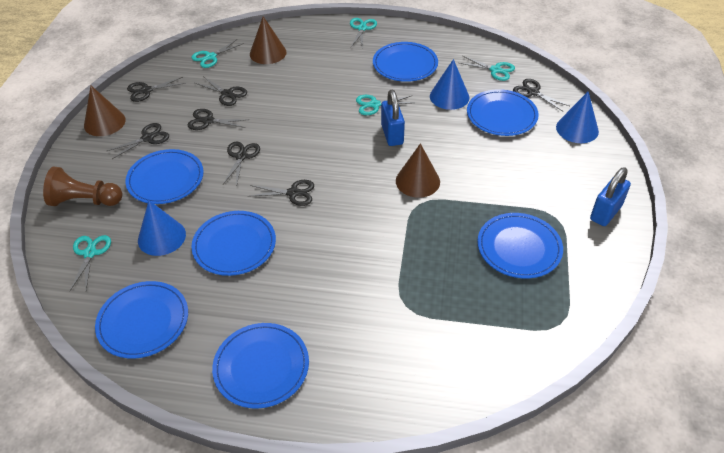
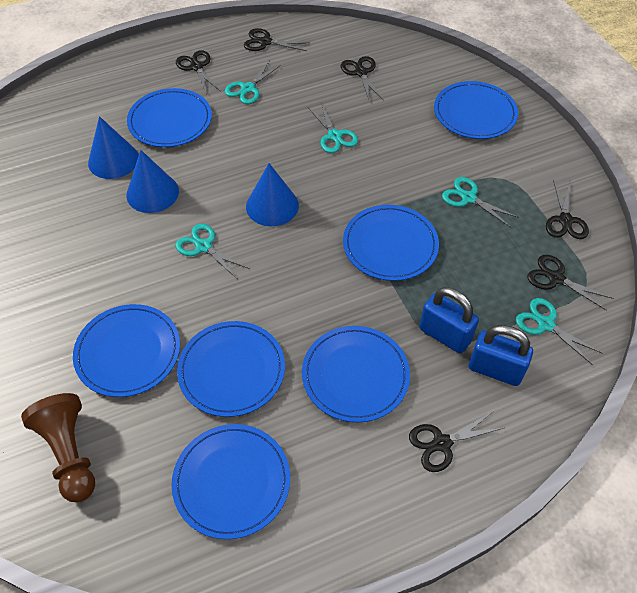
black scissors: 7 -> 6
brown cone: 3 -> 0

